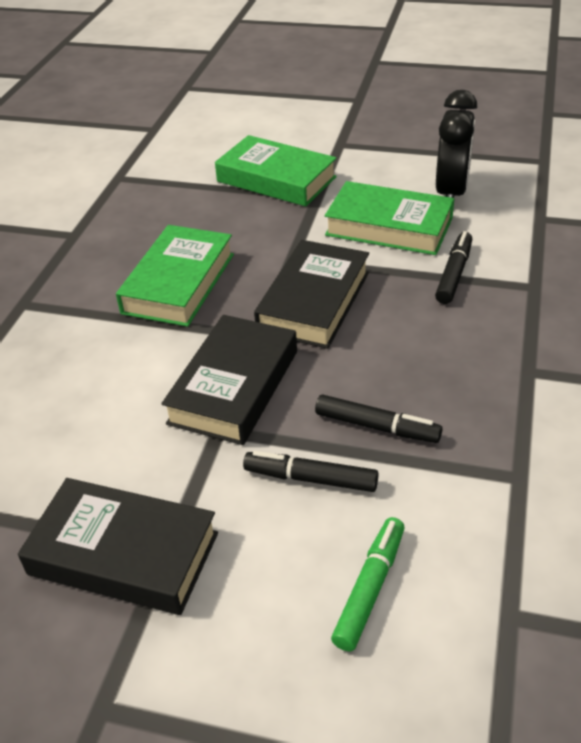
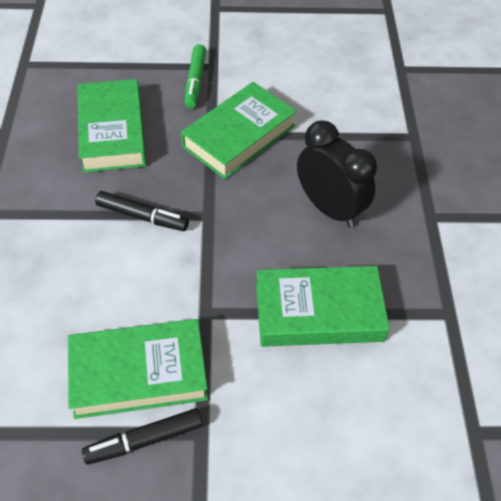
black book: 3 -> 0
black marker: 3 -> 2
green book: 3 -> 4

